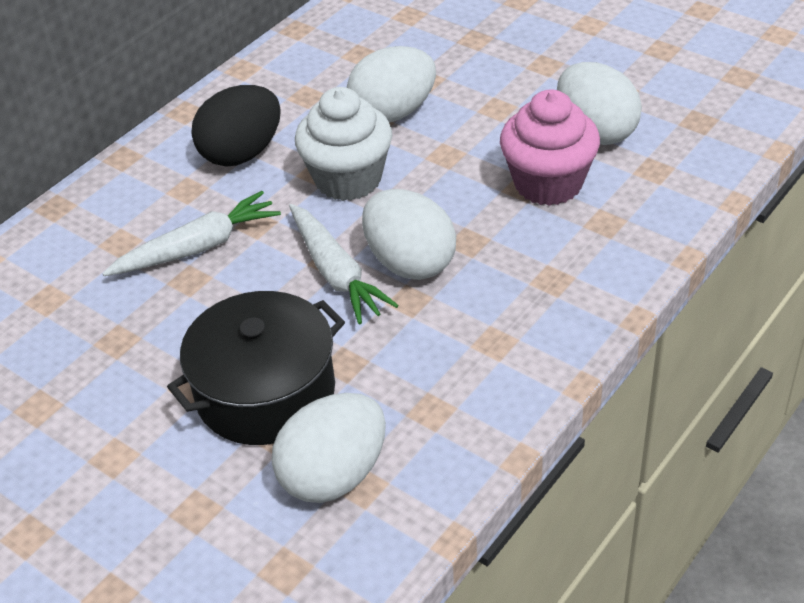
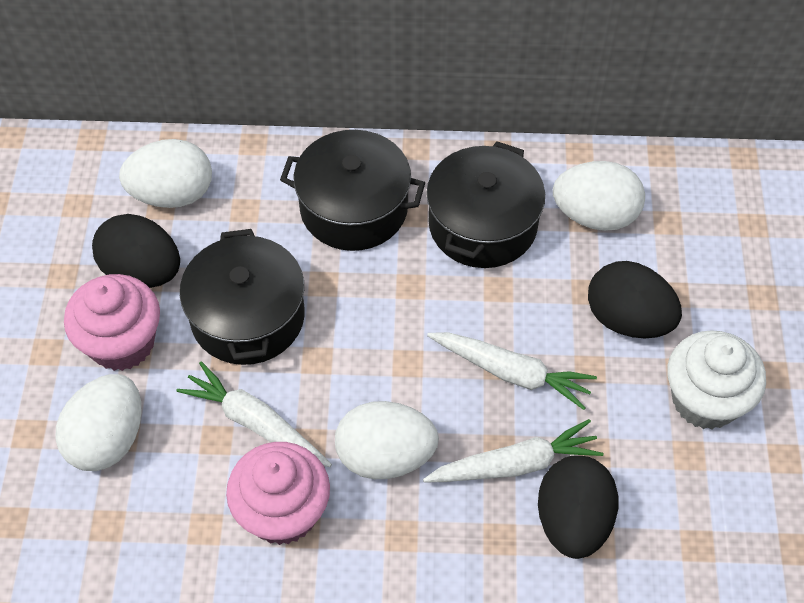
black egg: 1 -> 3
black pot: 1 -> 3
pink cupcake: 1 -> 2
white carrot: 2 -> 3

